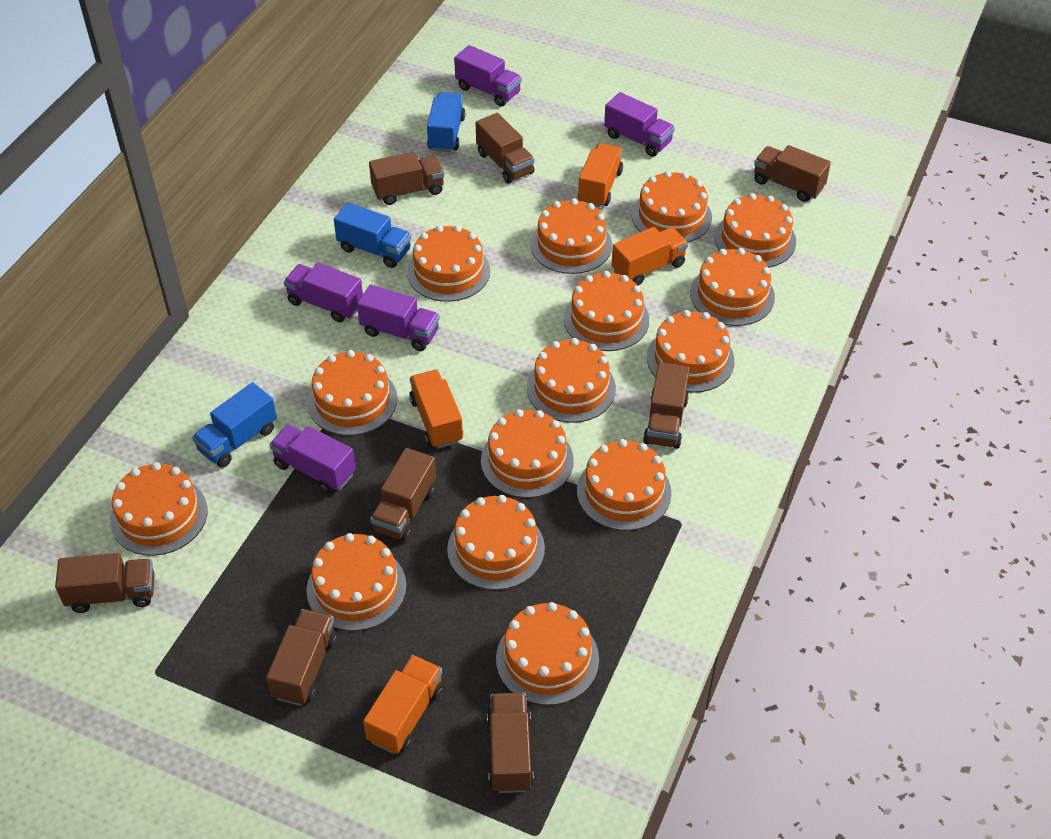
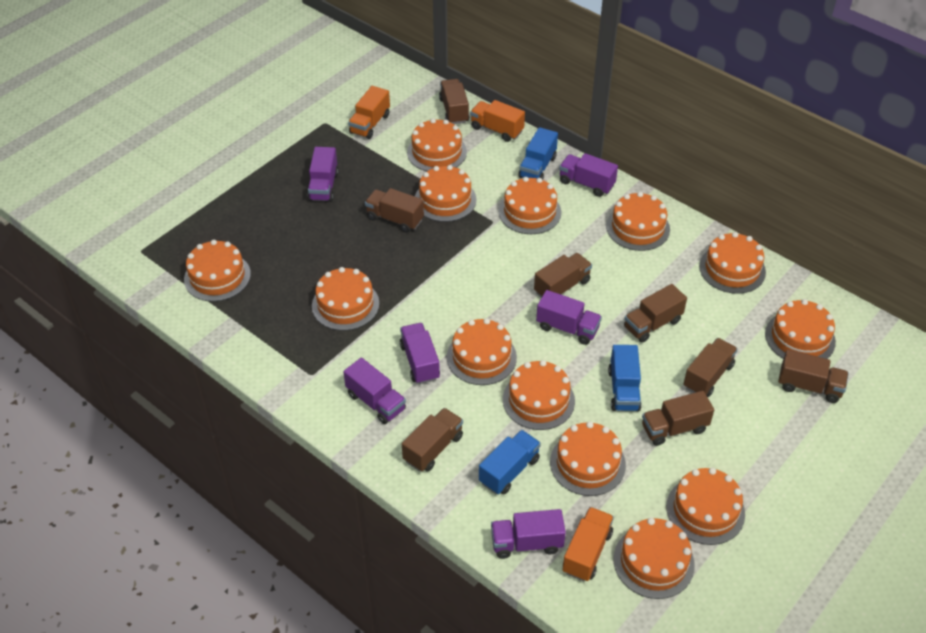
orange cake: 15 -> 13
orange truck: 4 -> 3
purple truck: 5 -> 6

